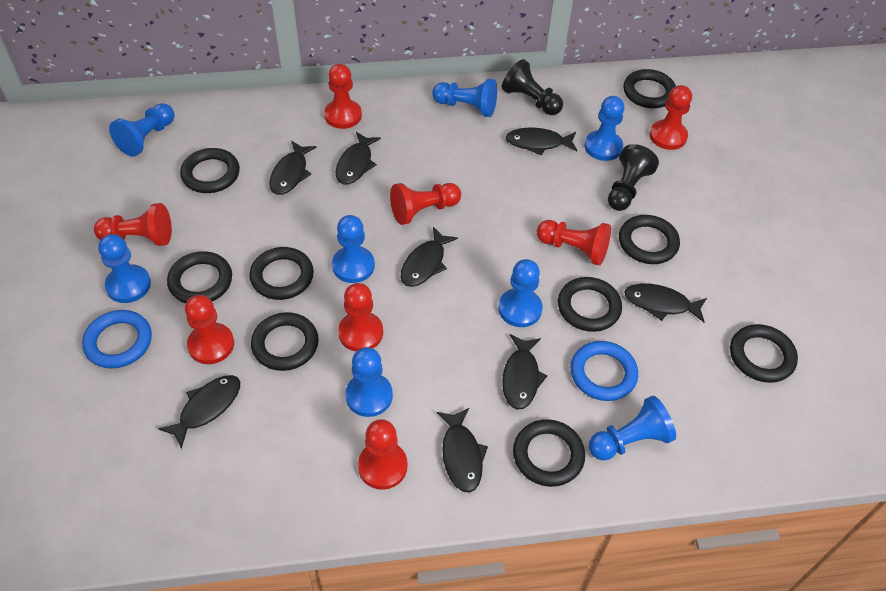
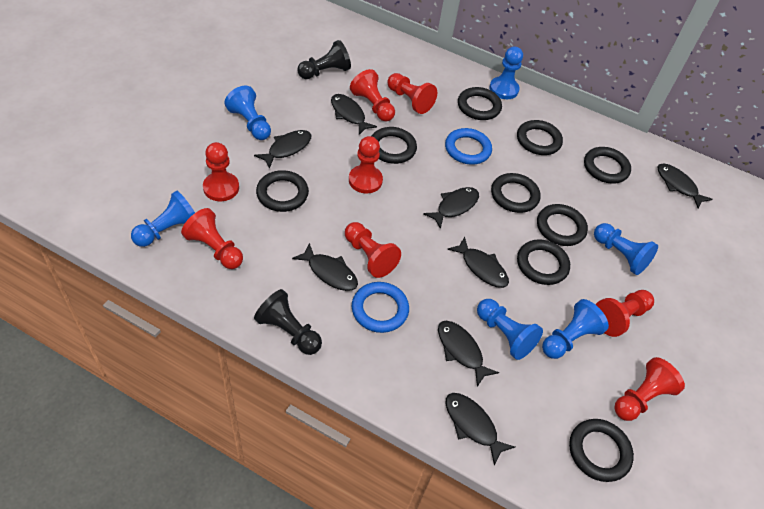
blue pawn: 8 -> 6

